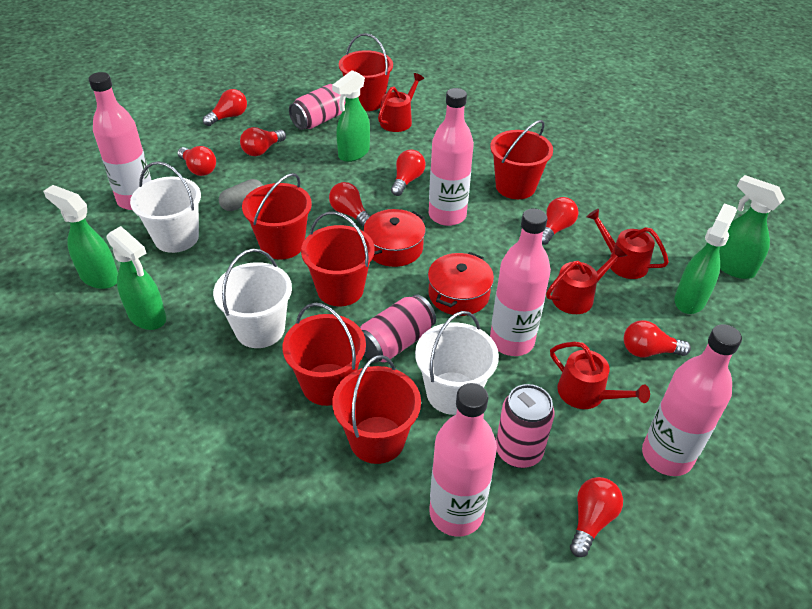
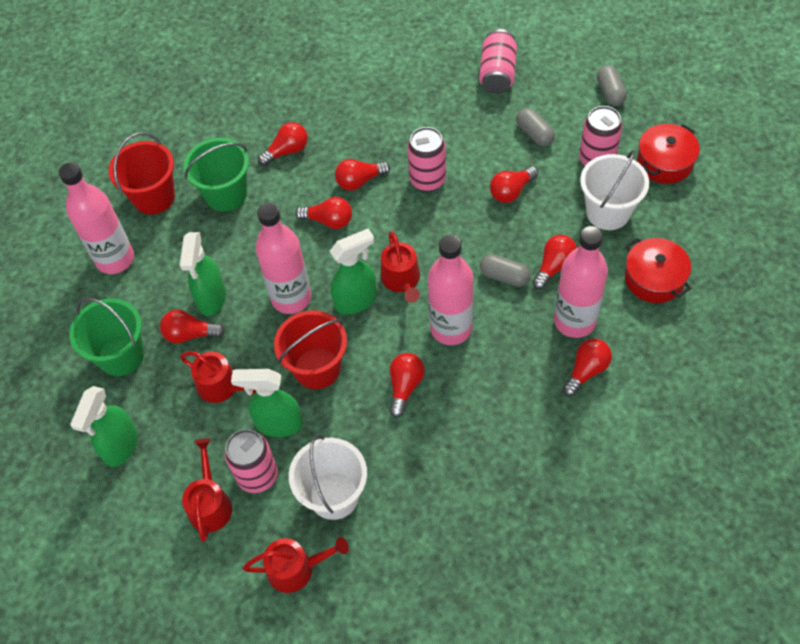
green bucket: 0 -> 2
green spray bottle: 5 -> 4
grey capsule: 1 -> 3
pink bottle: 5 -> 4
pink can: 3 -> 4
red bucket: 6 -> 2
white bucket: 3 -> 2

